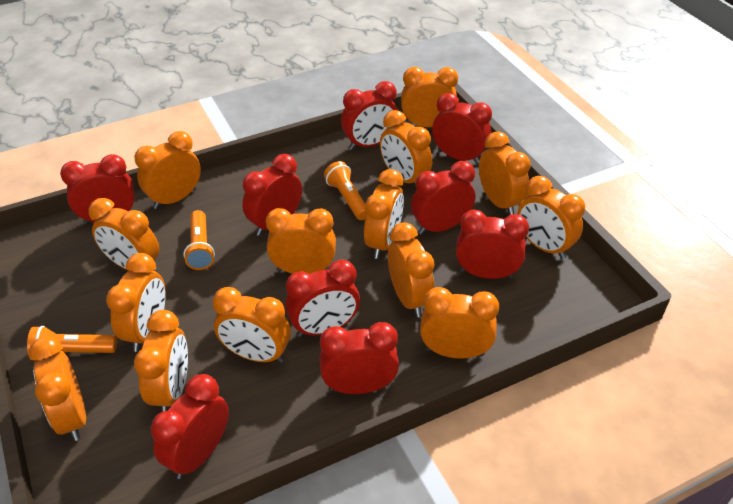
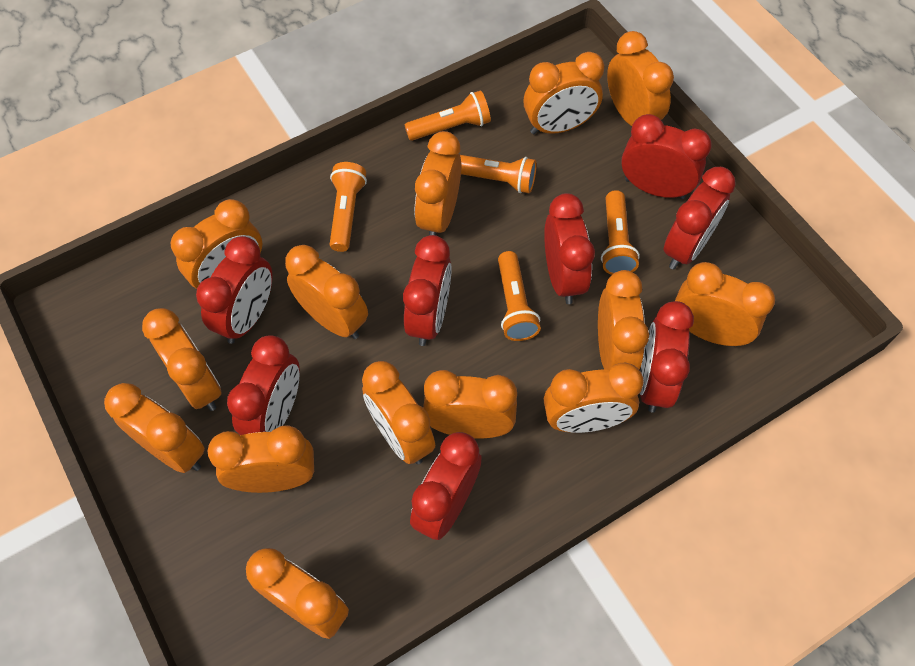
orange flashlight: 3 -> 5
red clock: 9 -> 8

